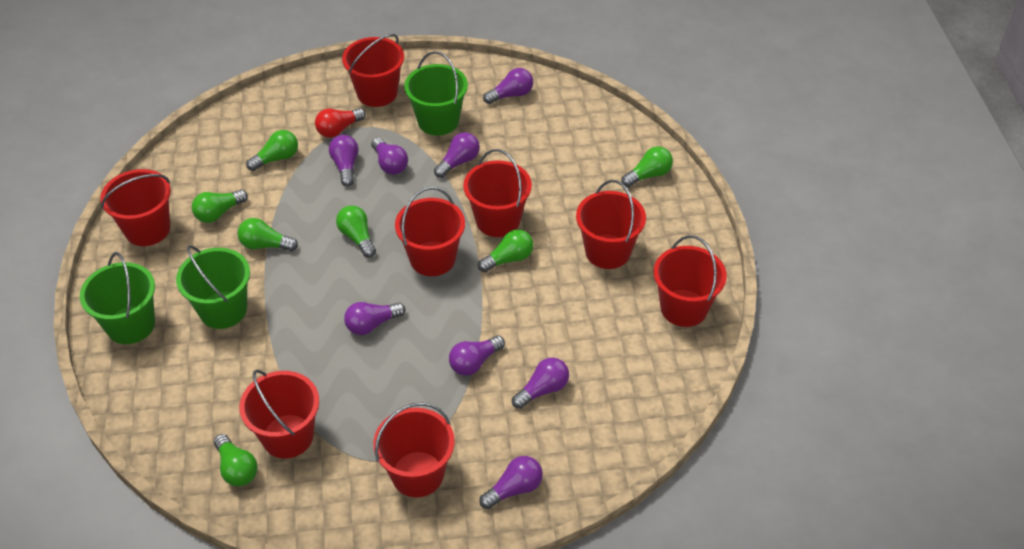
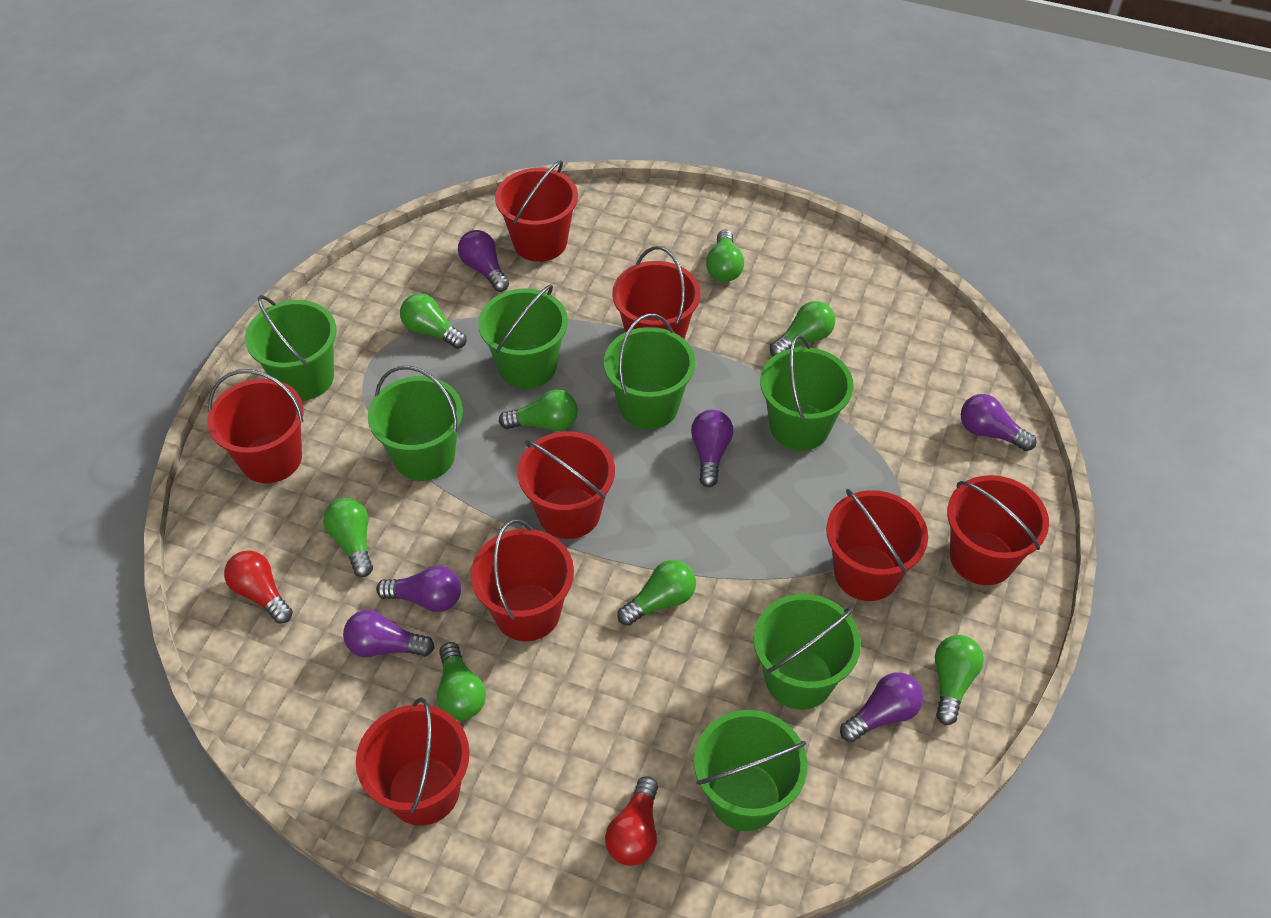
green bucket: 3 -> 7
green light bulb: 7 -> 8
purple light bulb: 8 -> 6
red light bulb: 1 -> 2

